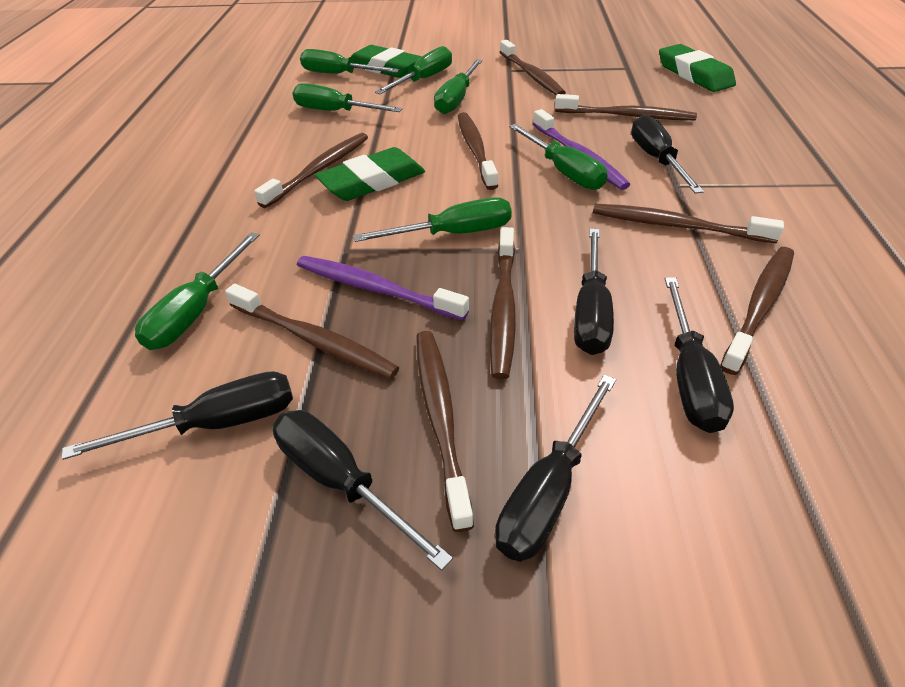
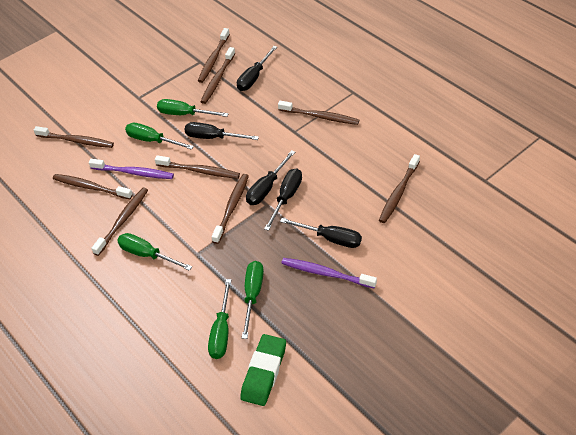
black screwdriver: 6 -> 5
green eraser: 3 -> 1
green screwdriver: 7 -> 5

